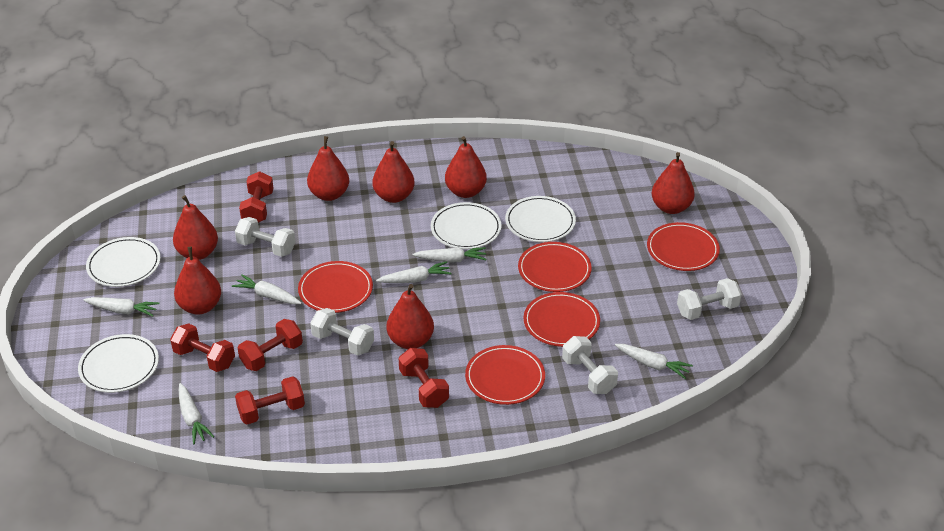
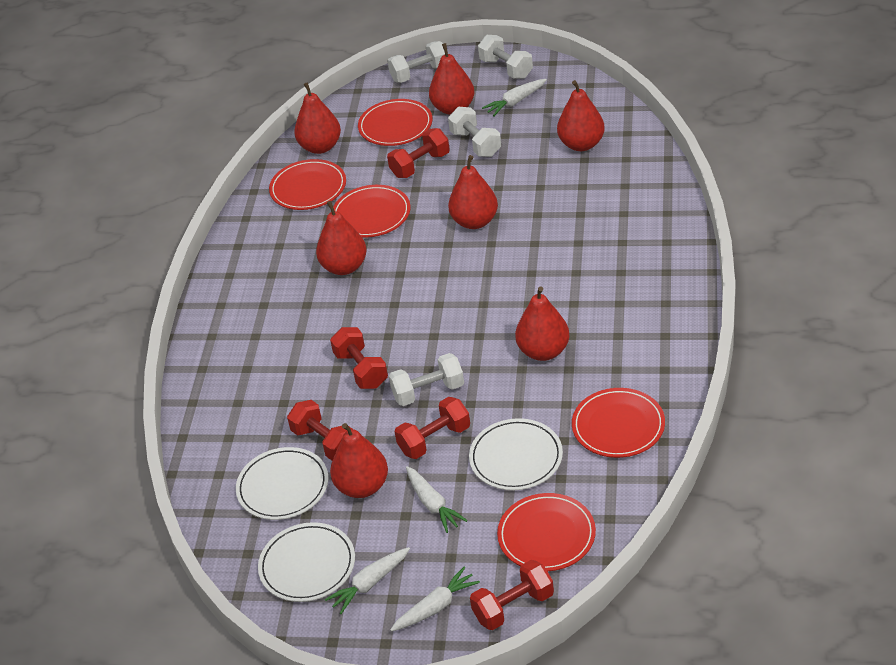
white carrot: 6 -> 4
white plate: 4 -> 3

